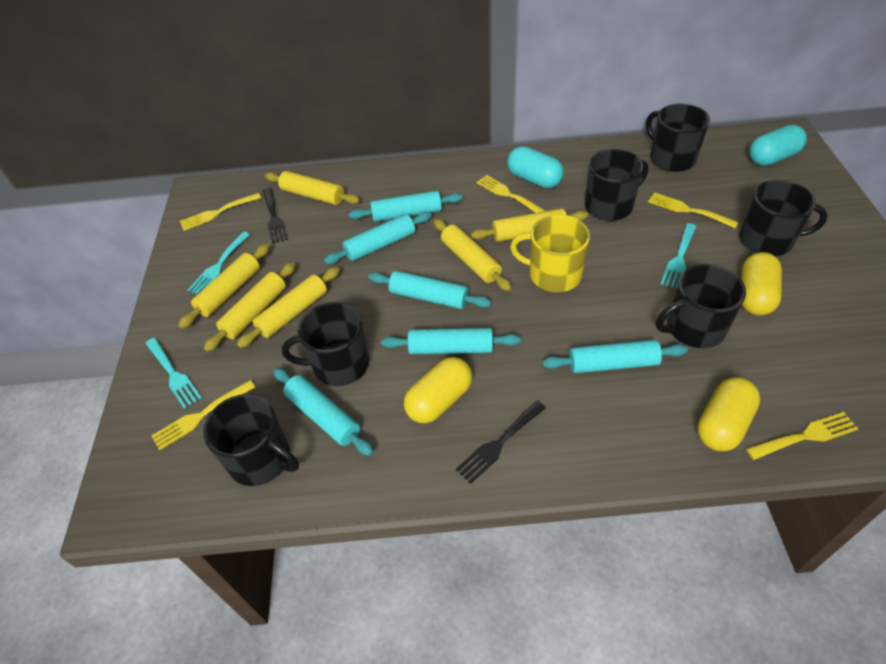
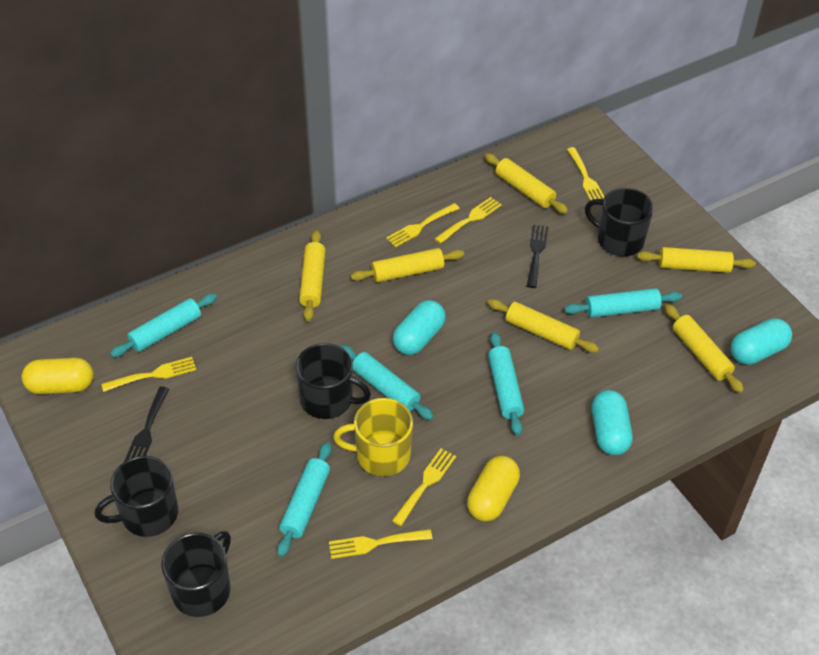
black mug: 6 -> 4
turquoise capsule: 2 -> 3
turquoise fork: 3 -> 0
turquoise rolling pin: 6 -> 5
yellow capsule: 3 -> 2
yellow fork: 5 -> 6

